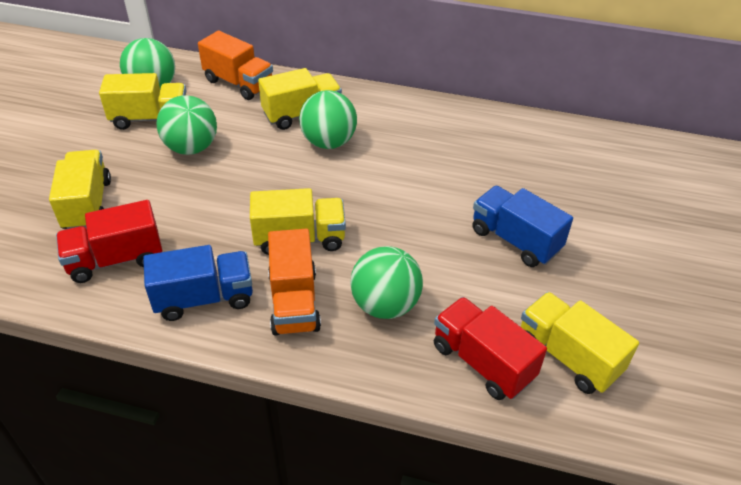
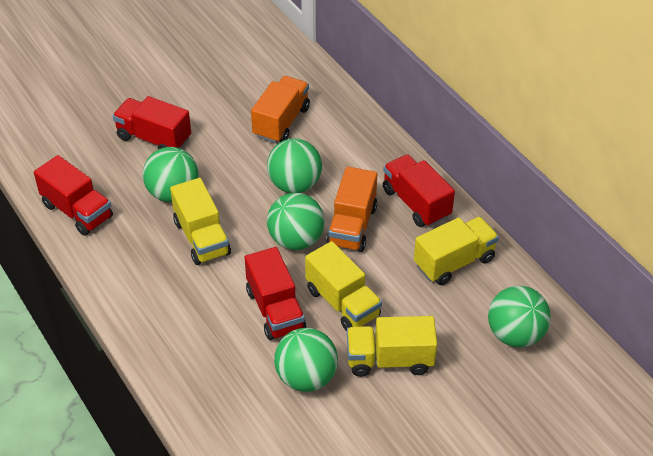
blue truck: 2 -> 0
green ball: 4 -> 5
red truck: 2 -> 4
yellow truck: 5 -> 4

